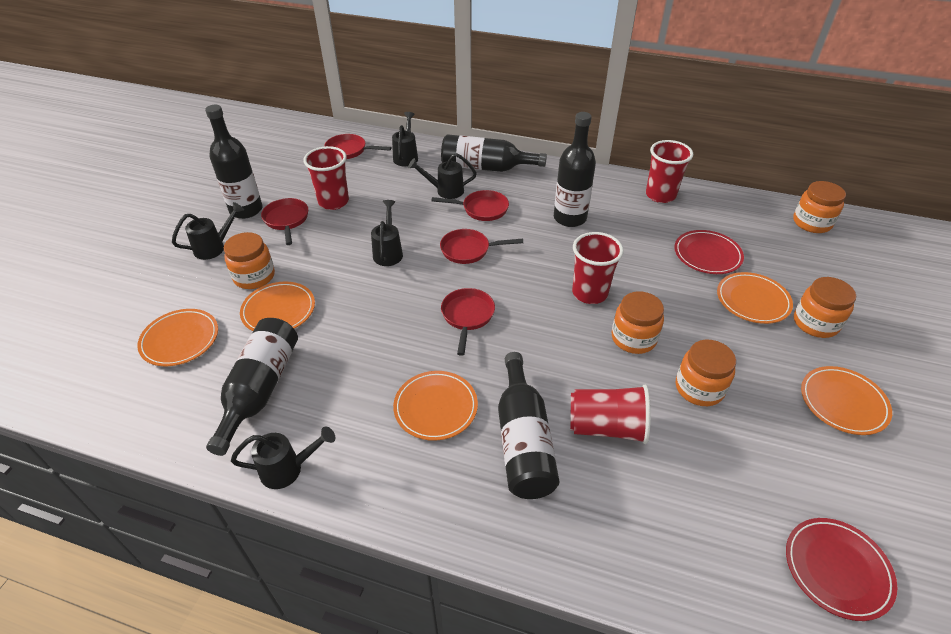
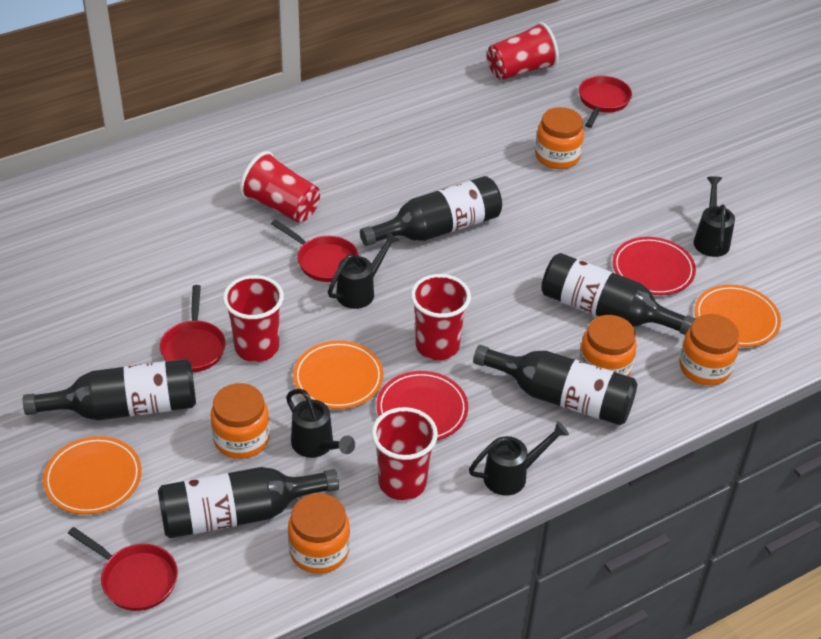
black watering can: 5 -> 4
orange plate: 5 -> 3
red cup: 4 -> 5
red pan: 5 -> 4

